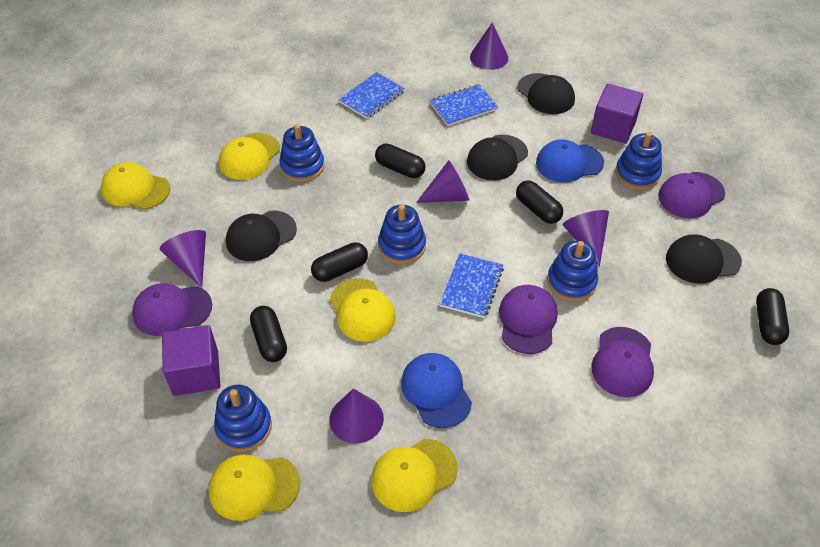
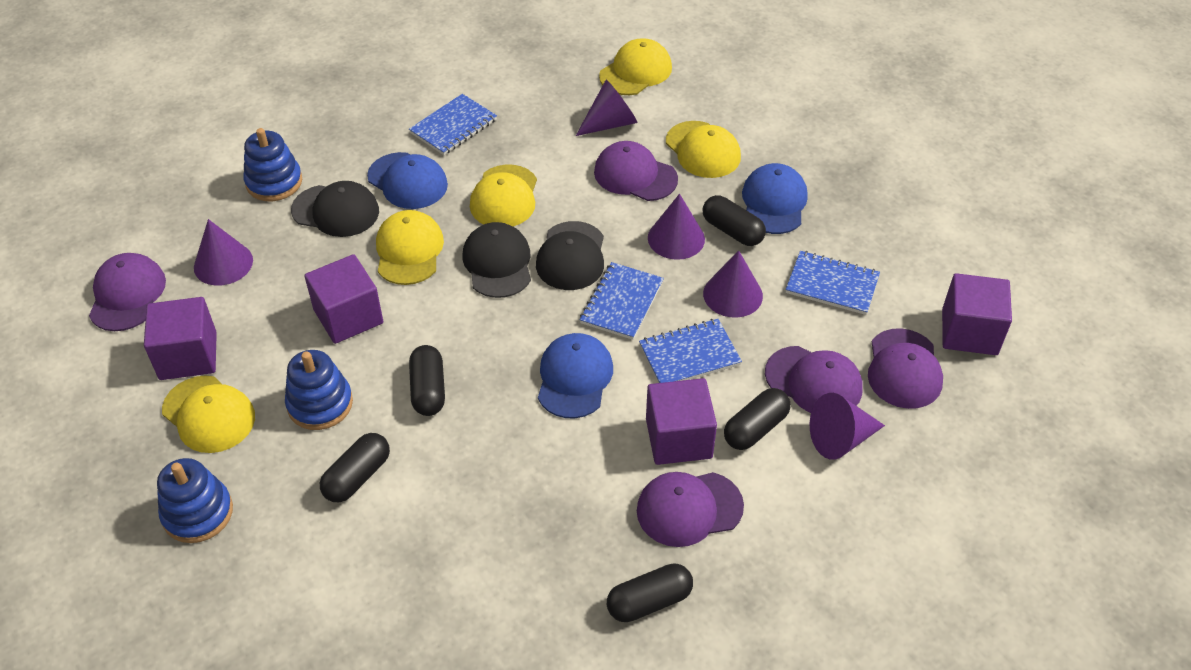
black cap: 4 -> 3
blue cap: 2 -> 3
blue notebook: 3 -> 4
blue stacking toy: 5 -> 3
purple cap: 4 -> 5
purple cube: 2 -> 4

